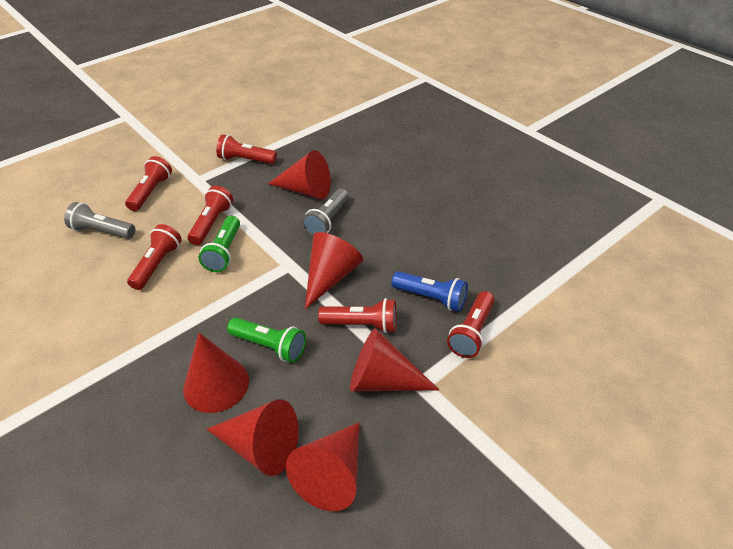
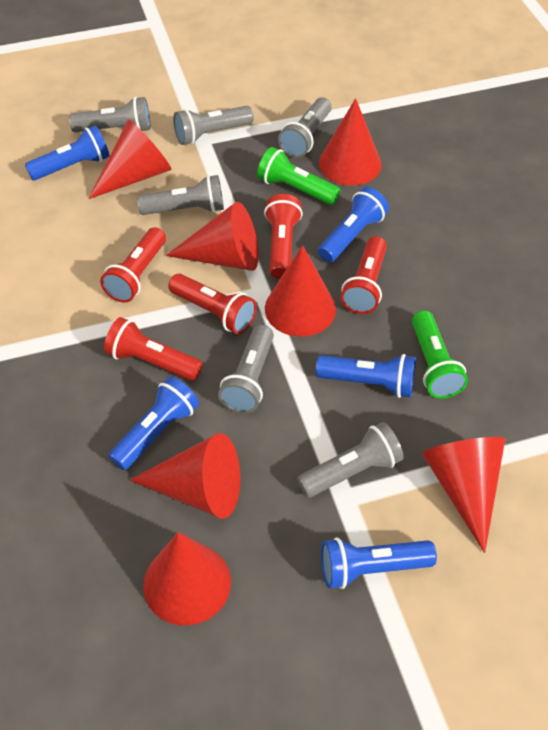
blue flashlight: 1 -> 5
grey flashlight: 2 -> 6
red cone: 6 -> 7
red flashlight: 6 -> 5

